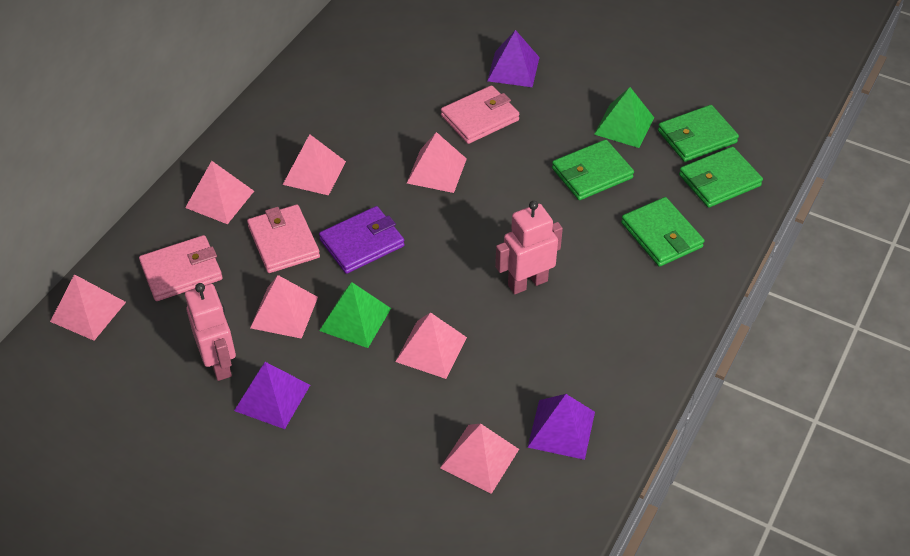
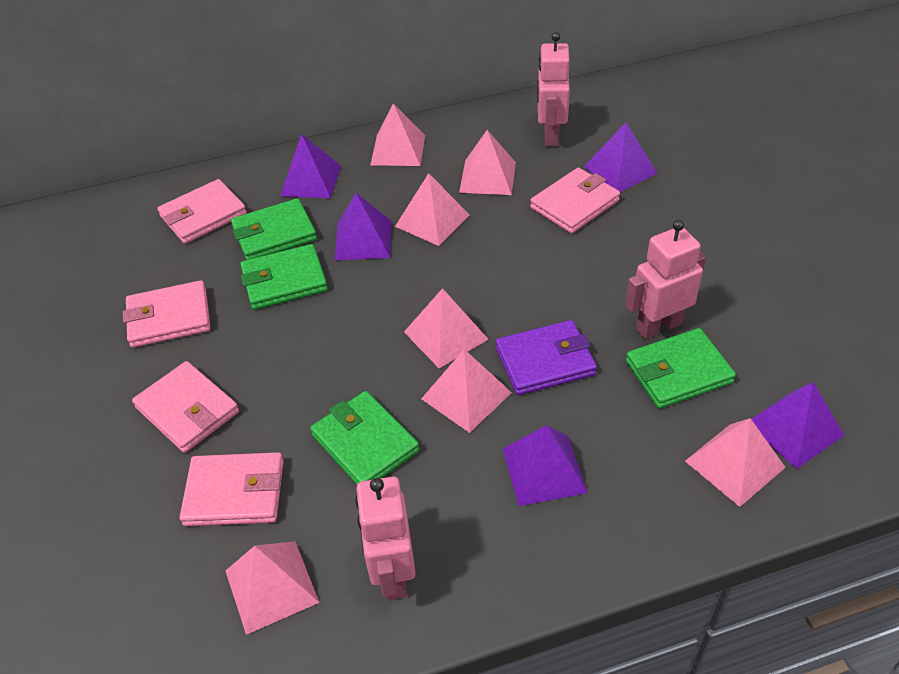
green pyramid: 2 -> 0
pink robot: 2 -> 3
pink wallet: 3 -> 5
purple pyramid: 3 -> 5

